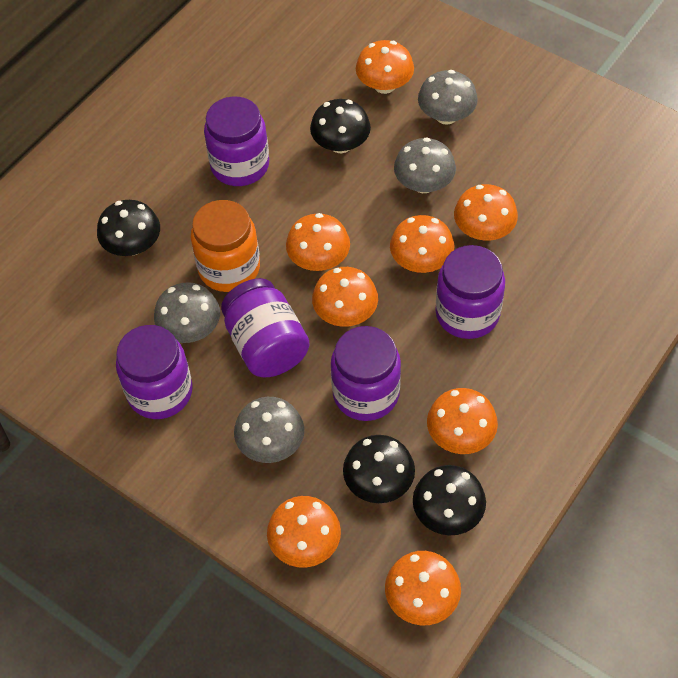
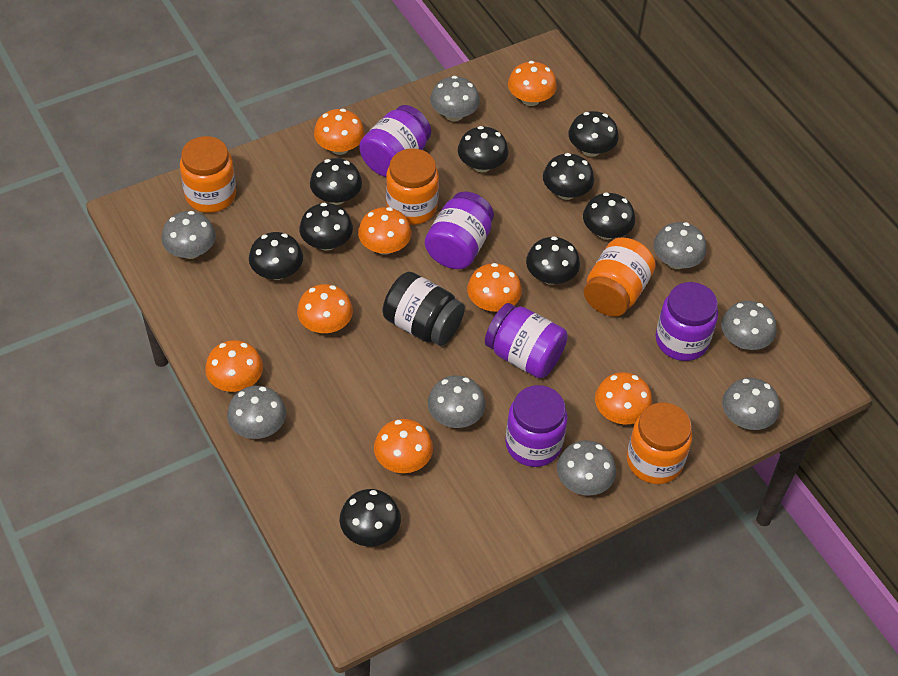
black jar: 0 -> 1
black mushroom: 4 -> 9
grey mushroom: 4 -> 8
orange jar: 1 -> 4

